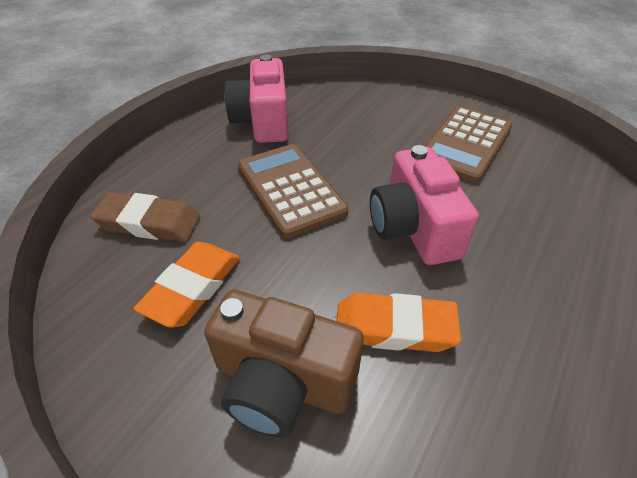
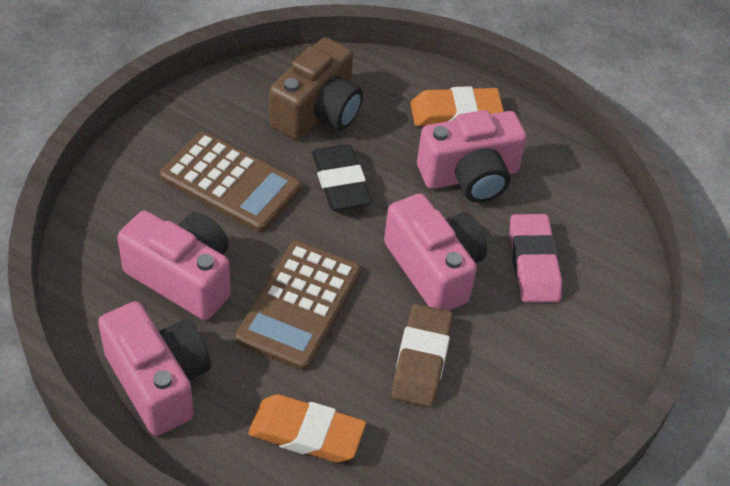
black eraser: 0 -> 1
pink camera: 2 -> 4
pink eraser: 0 -> 1

